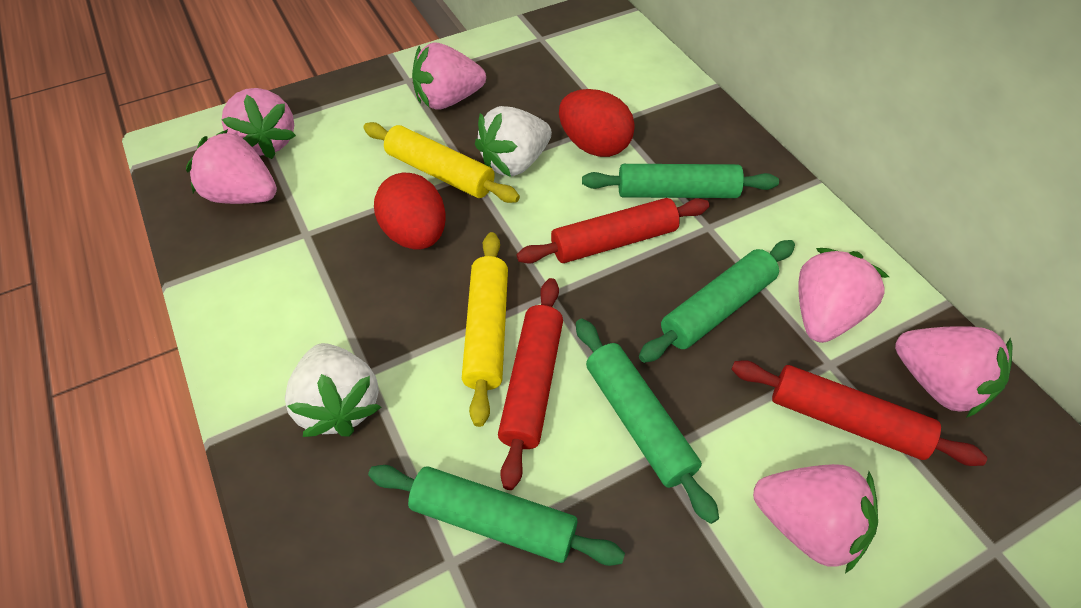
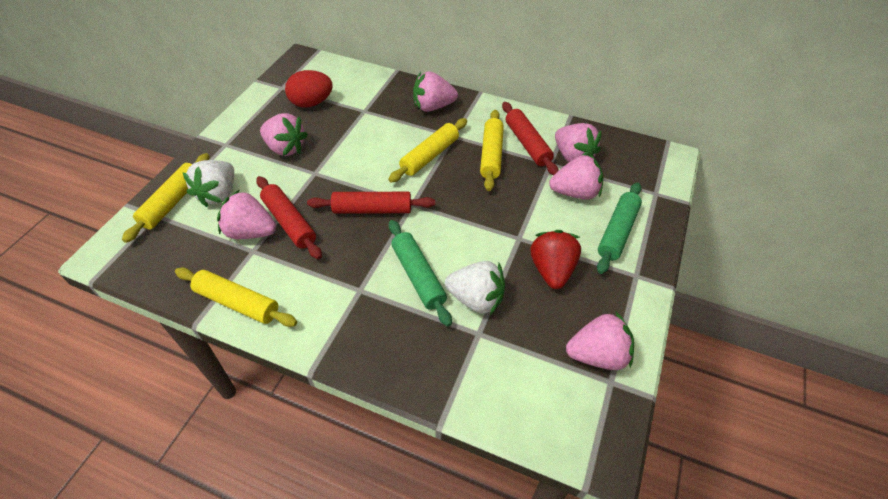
green rolling pin: 4 -> 2
red egg: 2 -> 1
red strawberry: 0 -> 1
yellow rolling pin: 2 -> 4

